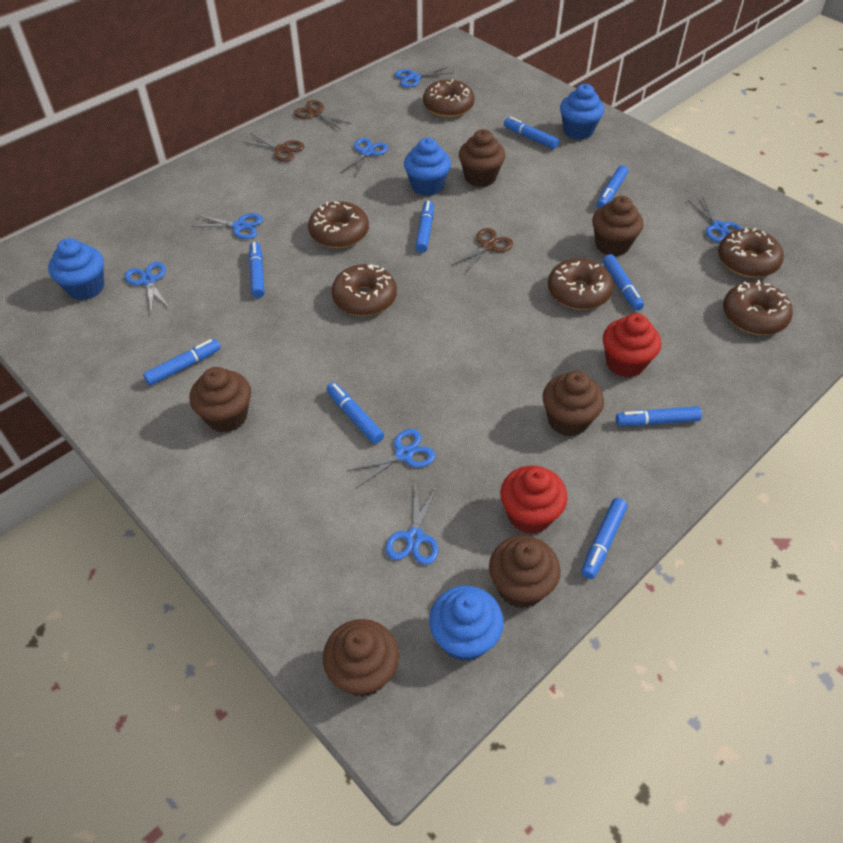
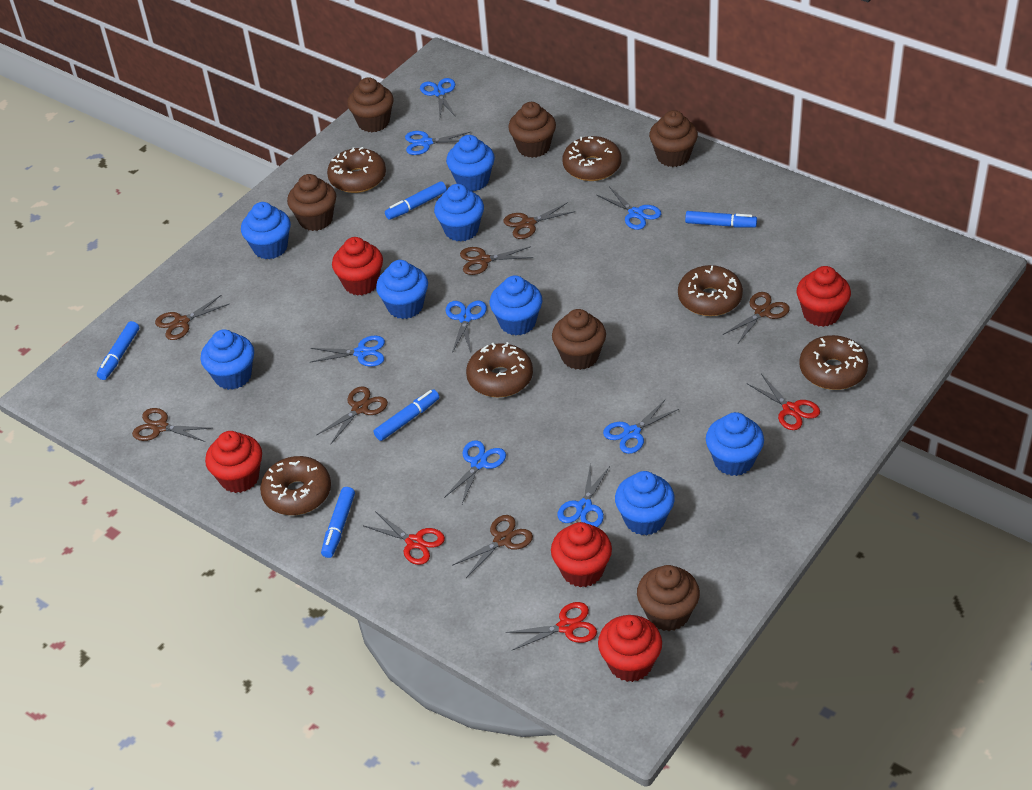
blue cupcake: 4 -> 8
blue marker: 9 -> 5
blue scissors: 7 -> 8
brown scissors: 3 -> 7
red cupcake: 2 -> 5
red scissors: 0 -> 3

